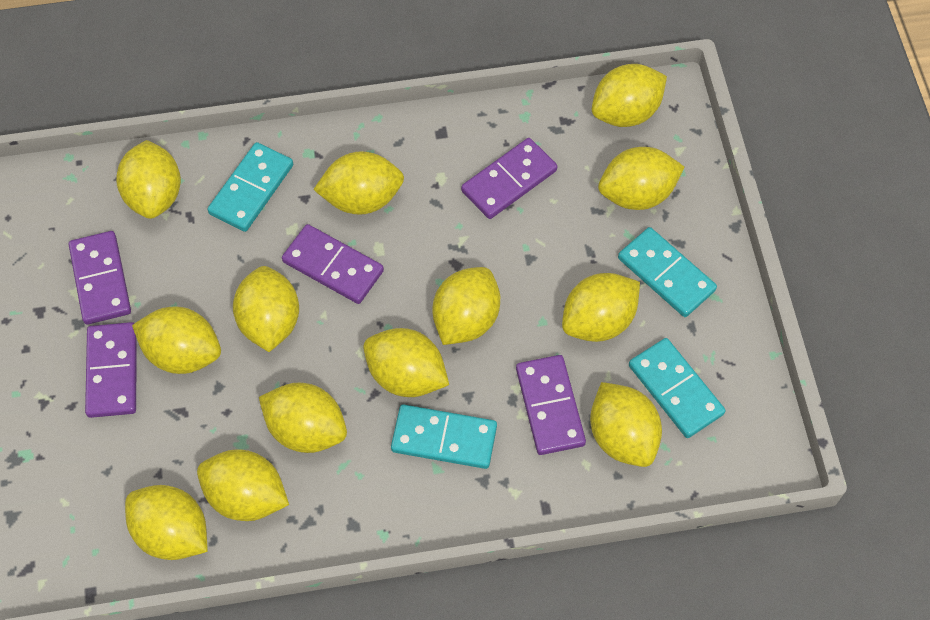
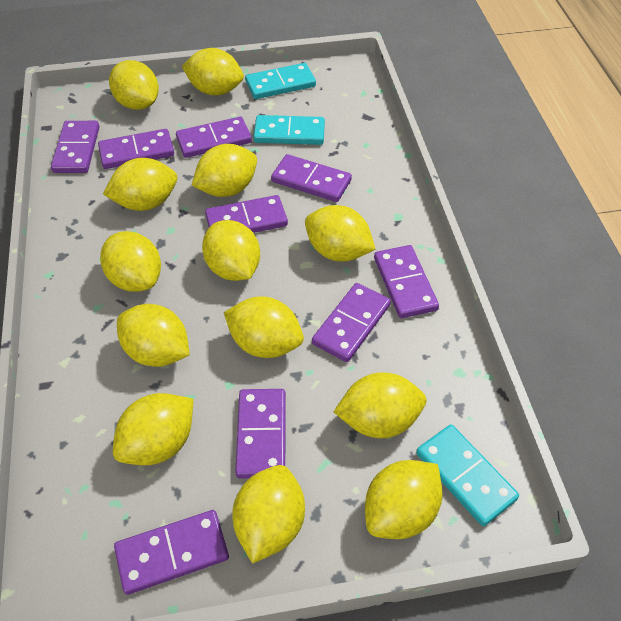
purple domino: 5 -> 9
turquoise domino: 4 -> 3

